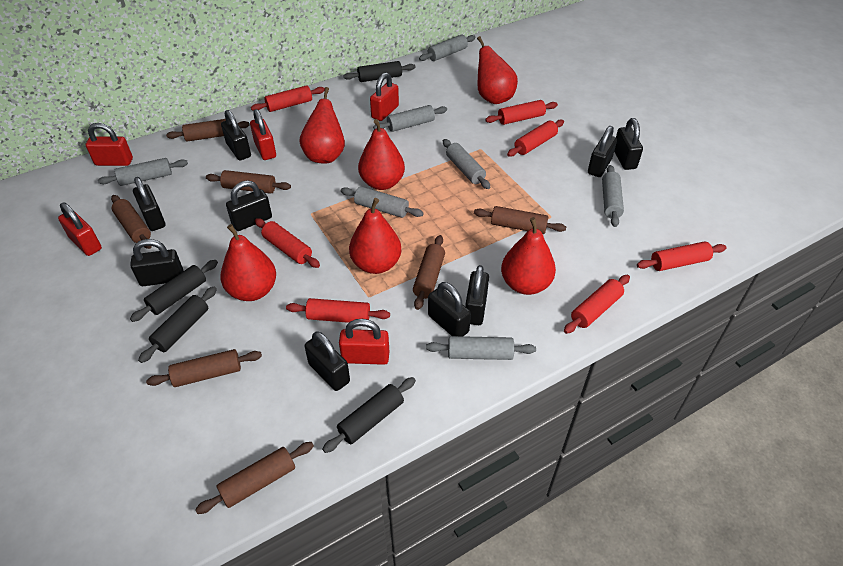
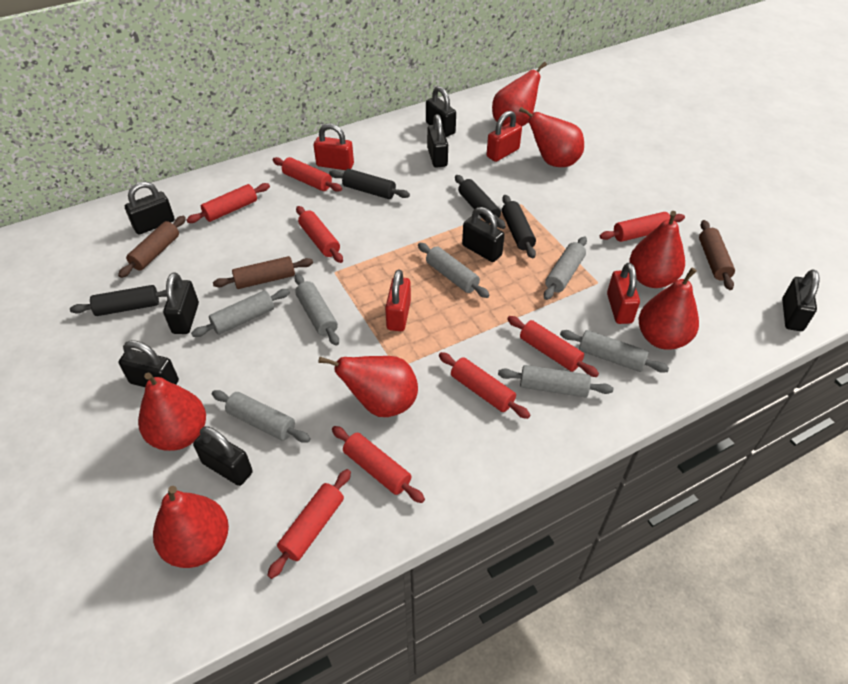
black padlock: 9 -> 8
brown rolling pin: 7 -> 3
red padlock: 5 -> 4
red pear: 6 -> 7
red rolling pin: 7 -> 8

